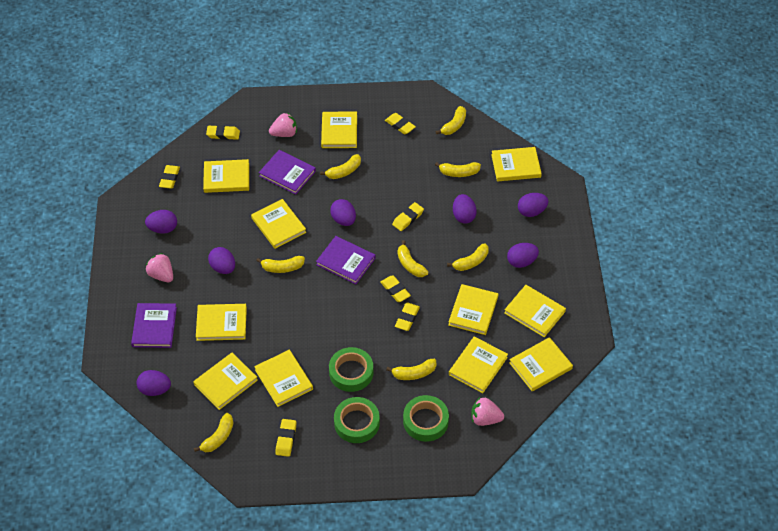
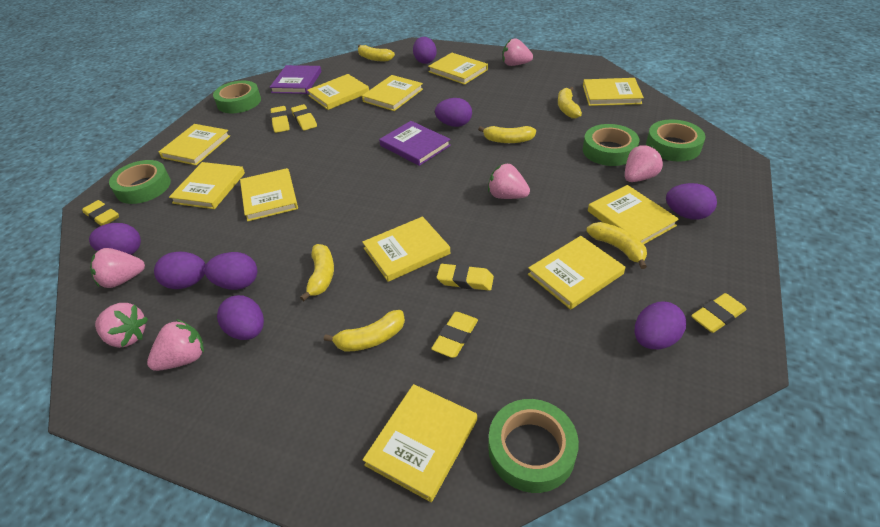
green tape: 3 -> 5
pink strawberry: 3 -> 6
purple book: 3 -> 2
purple egg: 7 -> 8
yellow banana: 8 -> 6
yellow eraser: 7 -> 6

